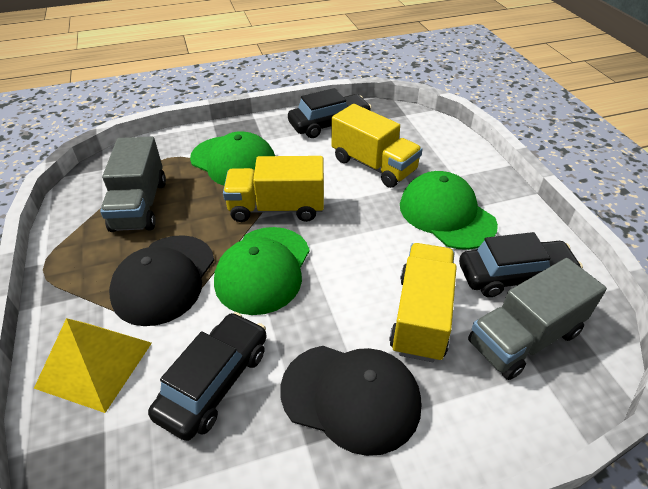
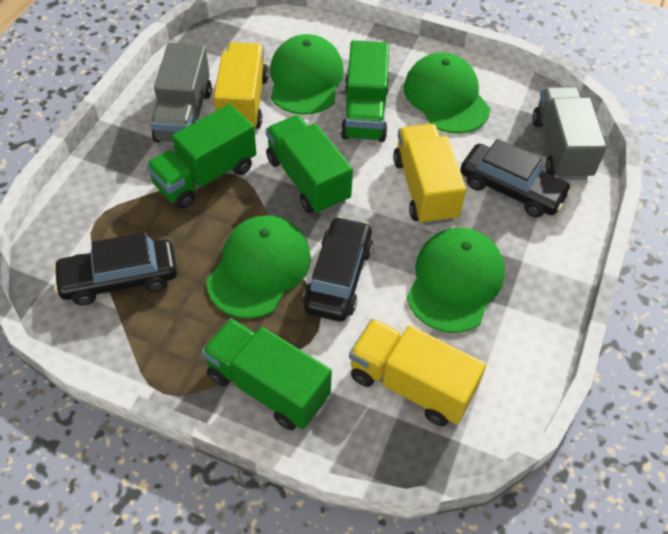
black cap: 2 -> 0
green cap: 3 -> 4
green truck: 0 -> 4
yellow pyramid: 1 -> 0

